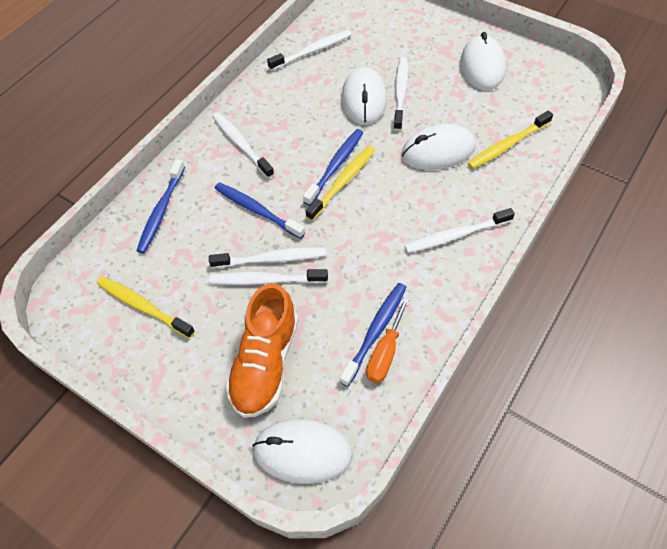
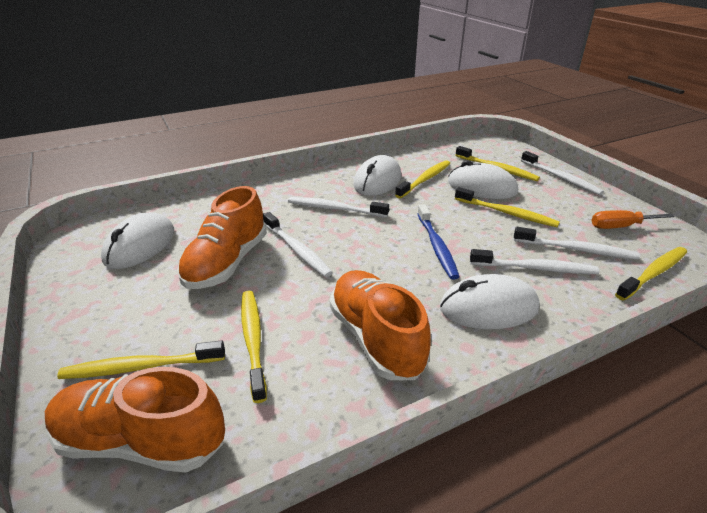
blue toothbrush: 4 -> 1
orange shoe: 1 -> 3
white toothbrush: 6 -> 5
yellow toothbrush: 3 -> 6

